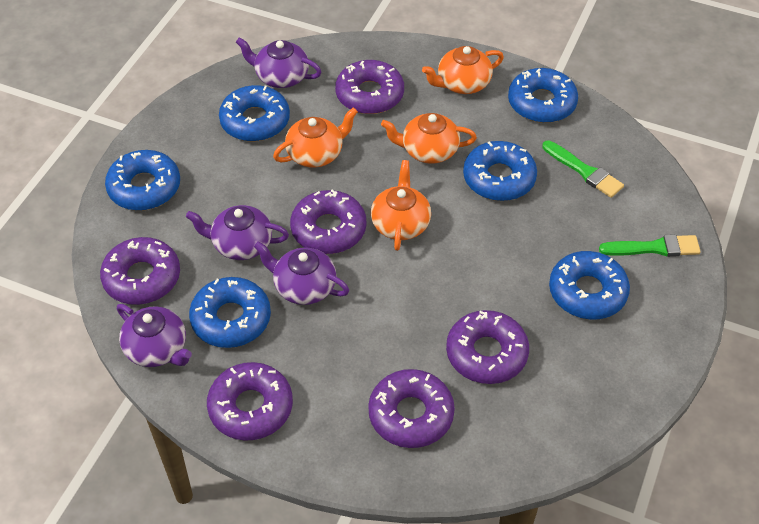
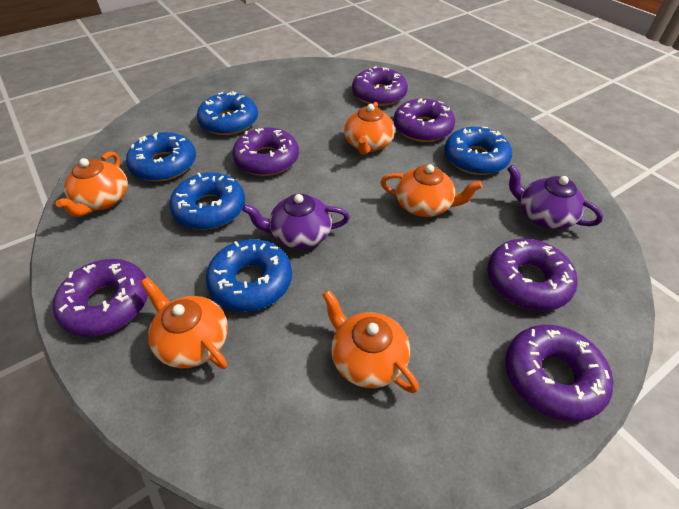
blue donut: 6 -> 5
green brush: 2 -> 0
orange teapot: 4 -> 5
purple teapot: 4 -> 2

